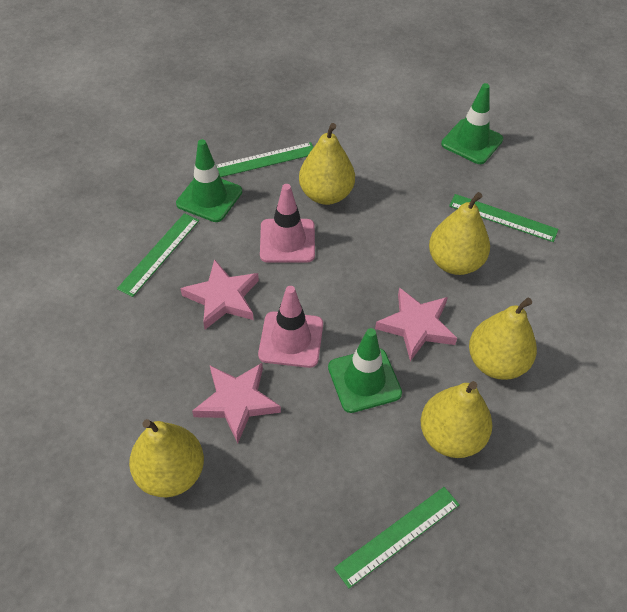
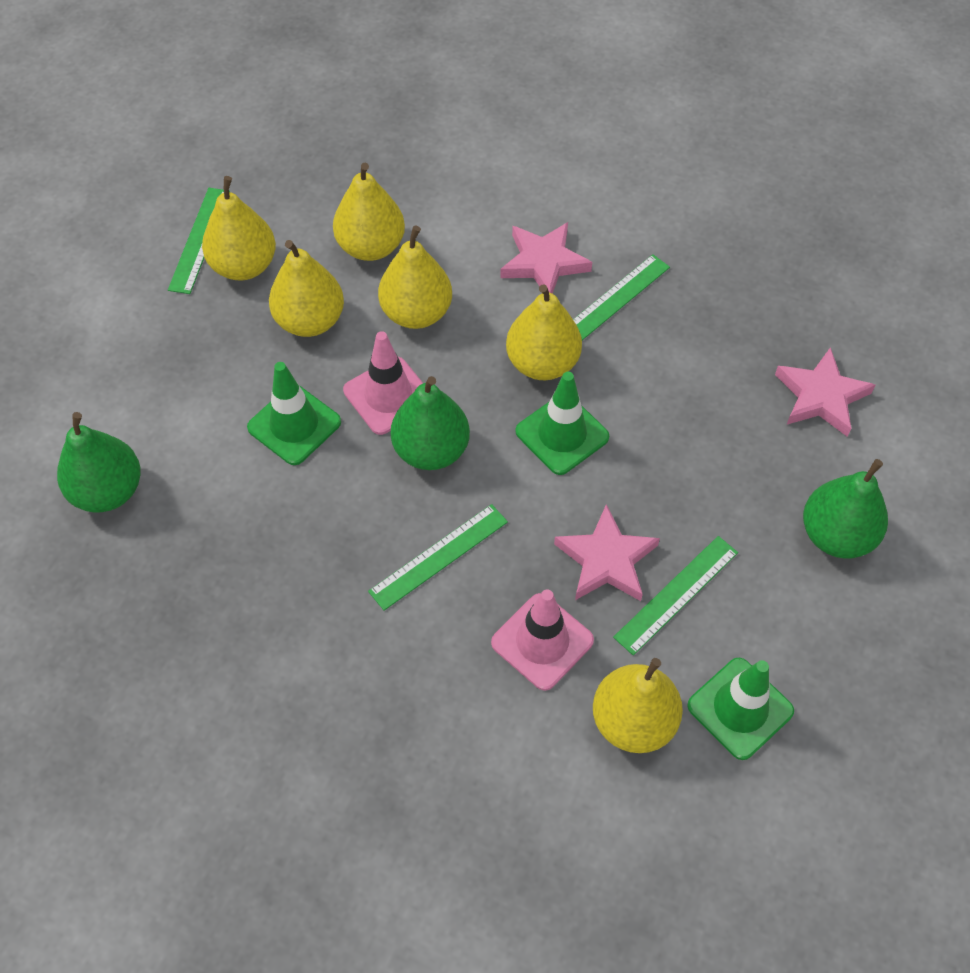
green pear: 0 -> 3
yellow pear: 5 -> 6

